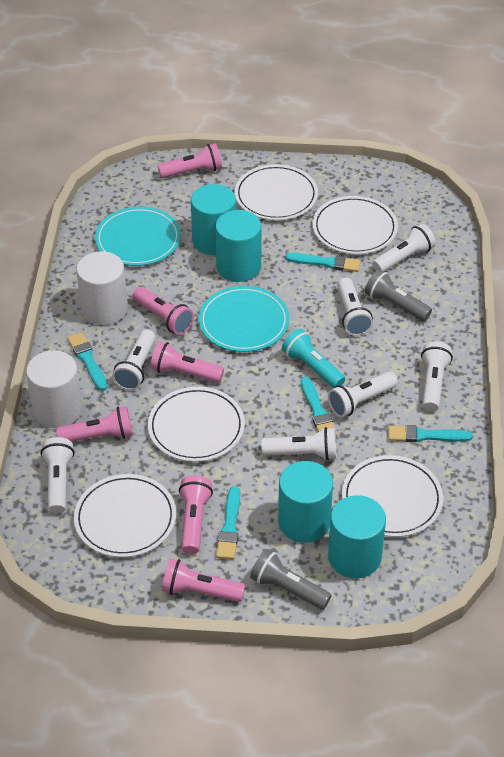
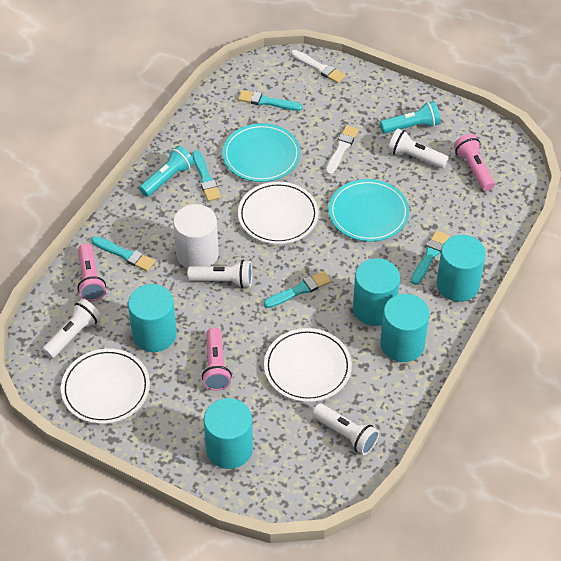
grey flashlight: 2 -> 0
pink flashlight: 6 -> 3
turquoise cylinder: 4 -> 5
turquoise flashlight: 1 -> 2
white brush: 0 -> 2
white cylinder: 2 -> 1
white flashlight: 7 -> 4
white plate: 5 -> 3

